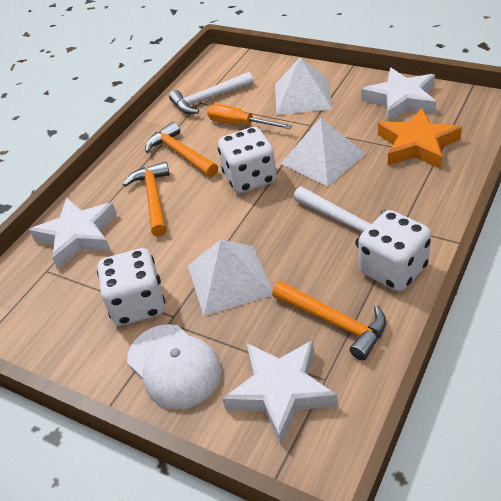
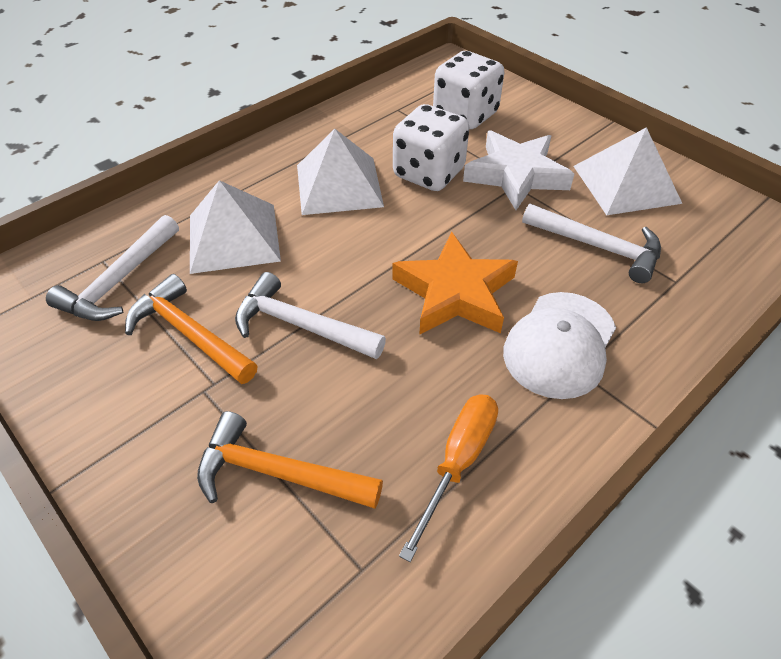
orange hammer: 3 -> 2
white dice: 3 -> 2
white hammer: 2 -> 3
white star: 3 -> 1

